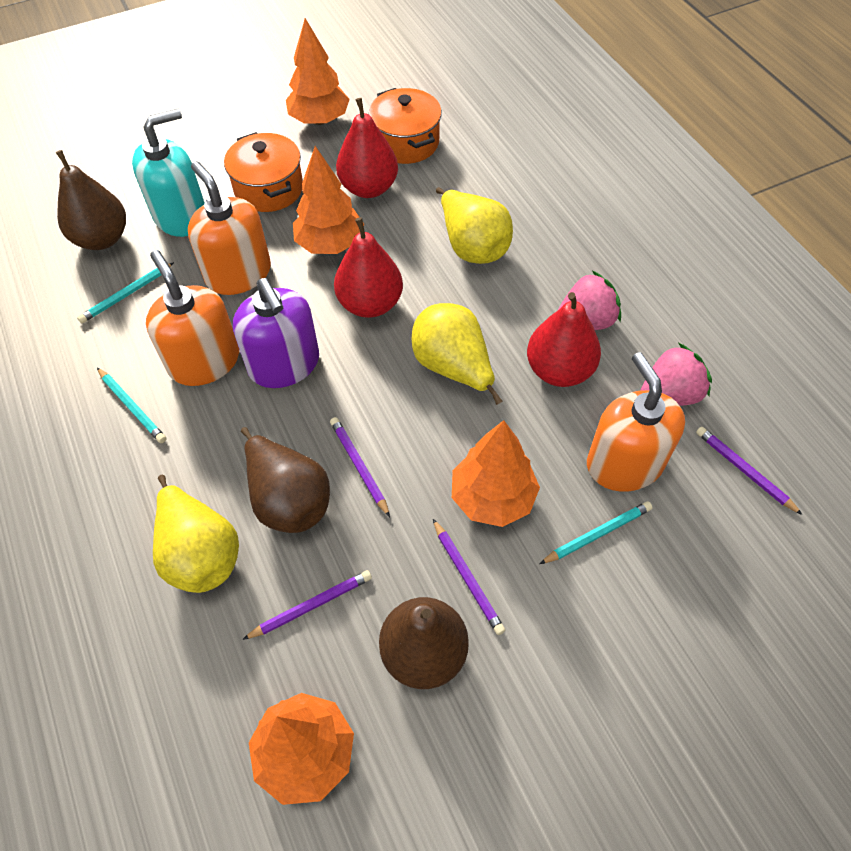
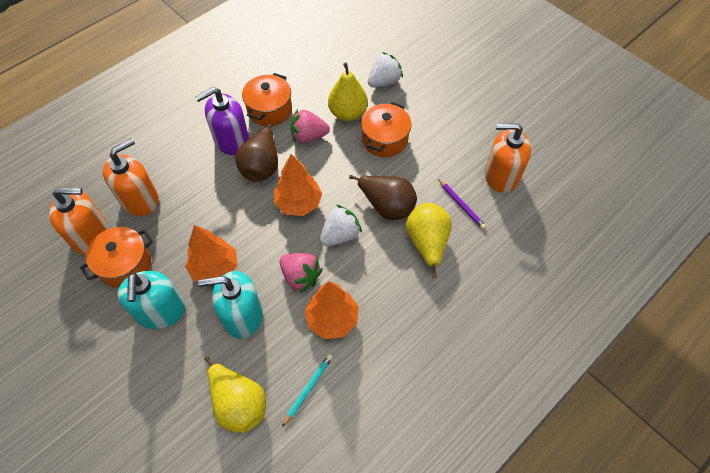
brown pear: 3 -> 2
orange pot: 2 -> 3
orange tree: 4 -> 3
purple pencil: 4 -> 1
red pear: 3 -> 0
turquoise pencil: 3 -> 1
turquoise soap dispenser: 1 -> 2
white strawberry: 0 -> 2

